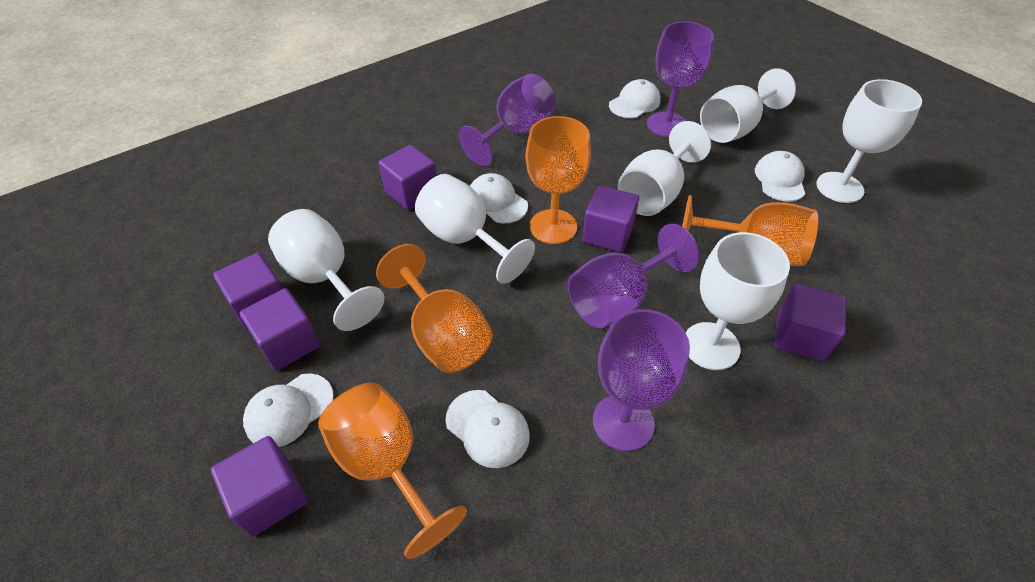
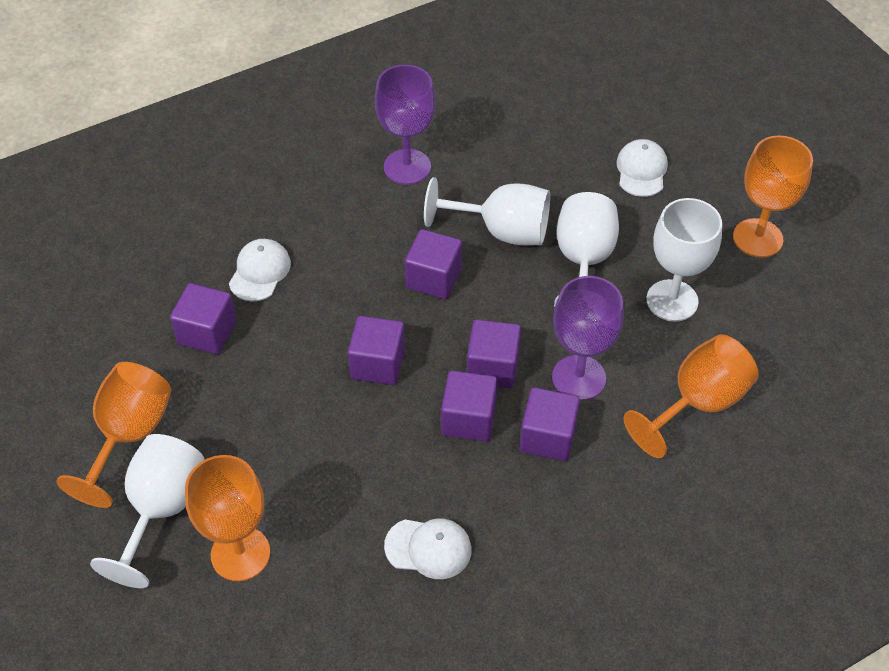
purple goblet: 4 -> 2
white cap: 5 -> 3
white goblet: 6 -> 4

